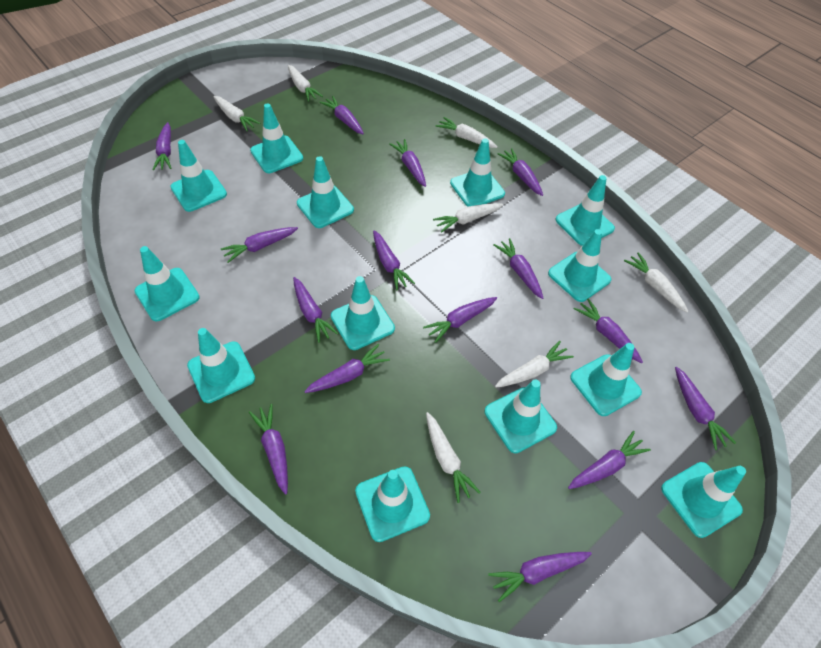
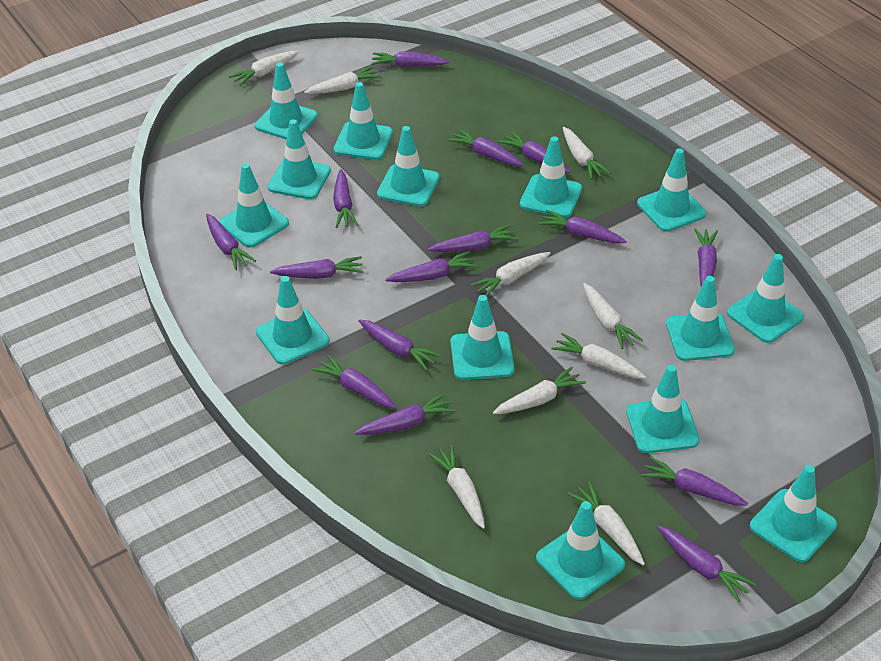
turquoise traffic cone: 13 -> 14
white carrot: 7 -> 9

